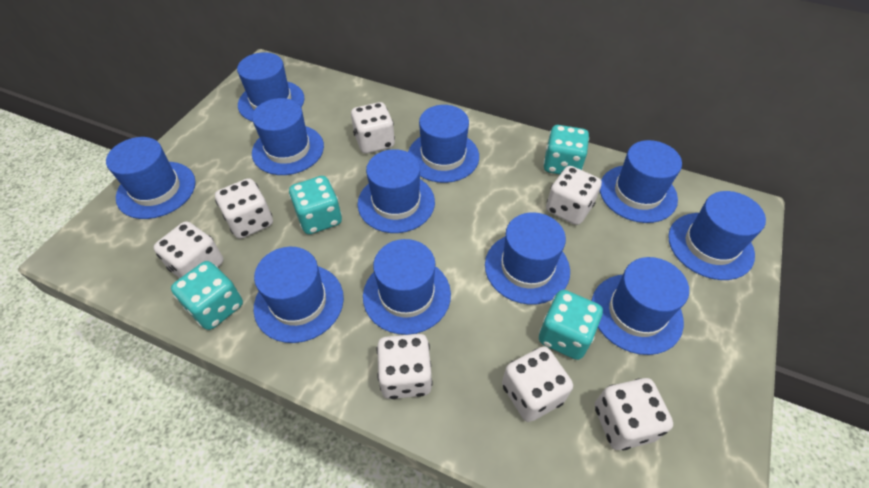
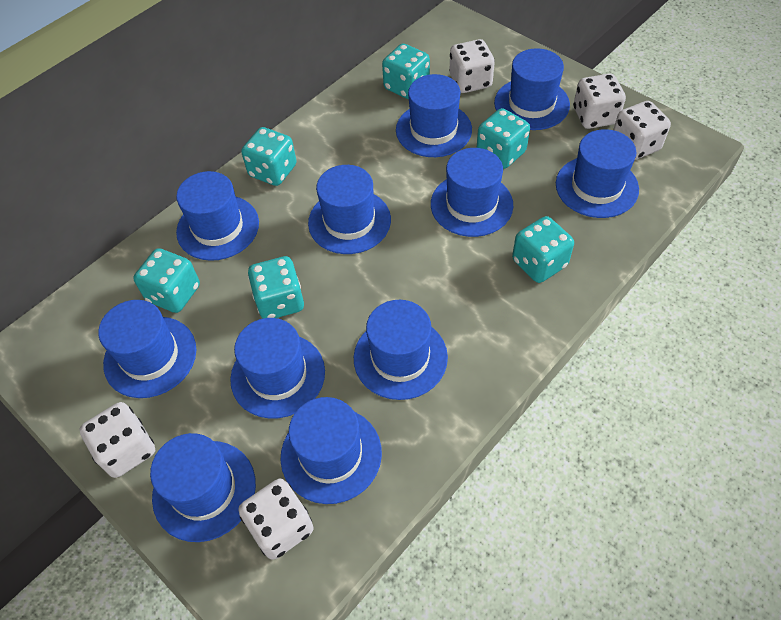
turquoise dice: 4 -> 6
white dice: 7 -> 5

